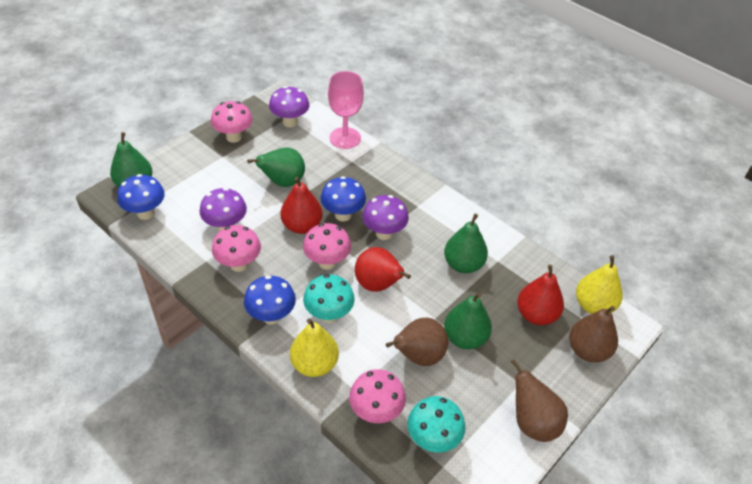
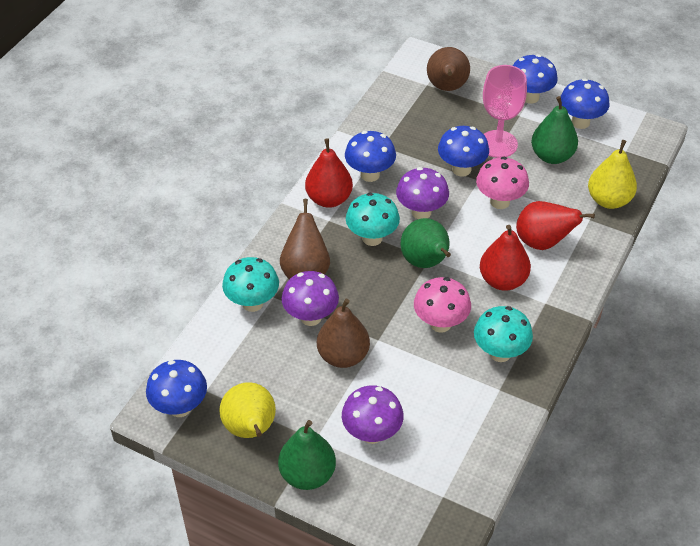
blue mushroom: 3 -> 5
green pear: 4 -> 3
pink mushroom: 4 -> 2
turquoise mushroom: 2 -> 3

